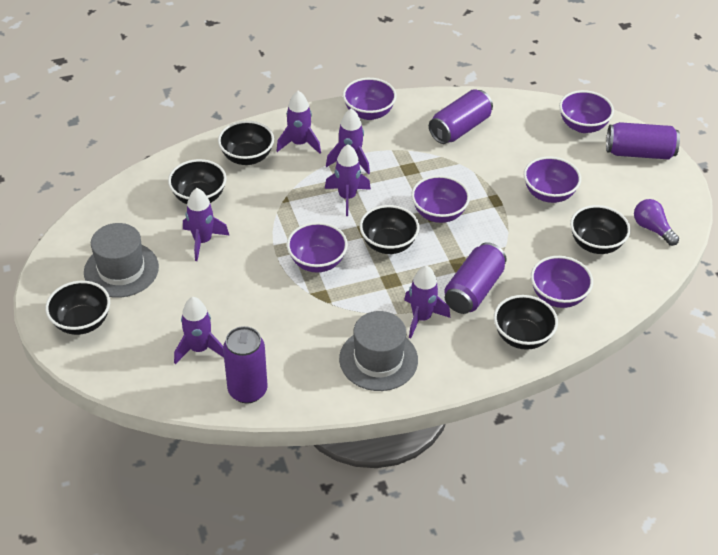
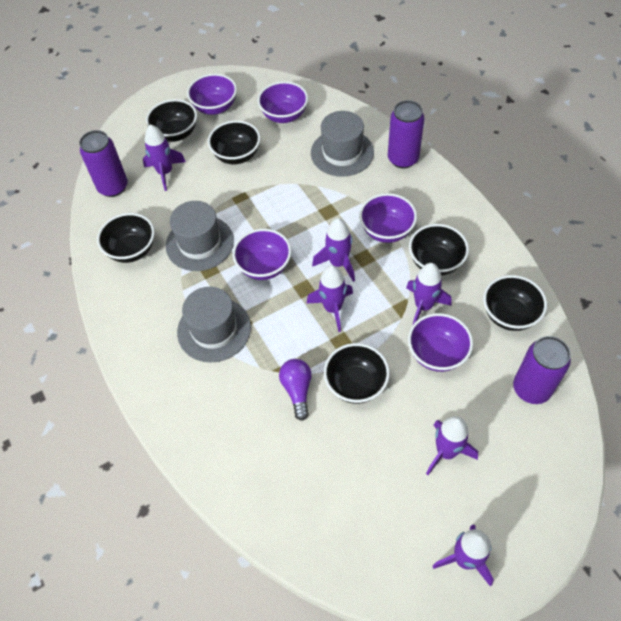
grey hat: 2 -> 3
purple bowl: 6 -> 5
purple can: 4 -> 3

